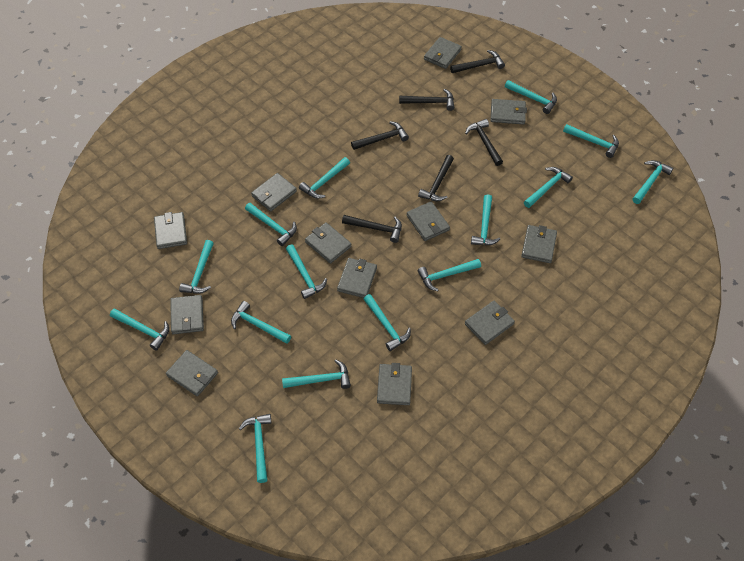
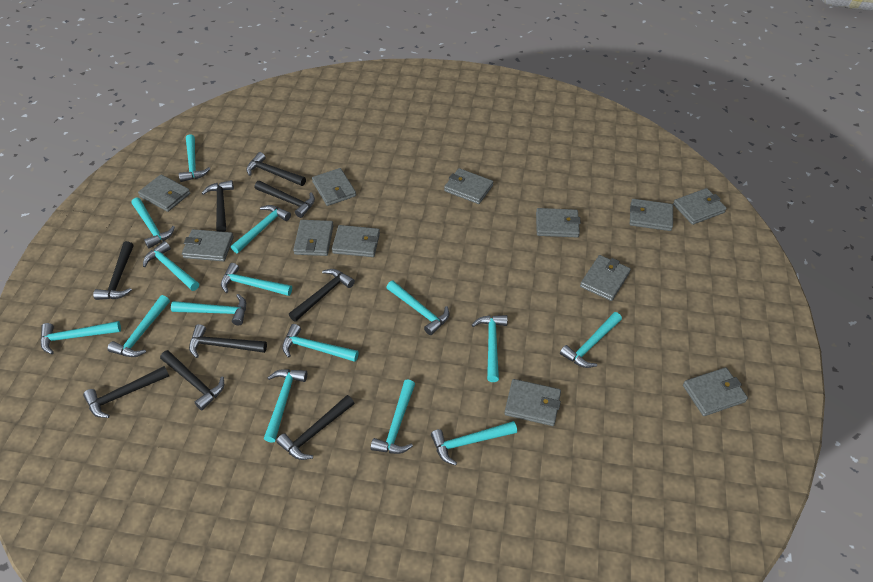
black hammer: 6 -> 9

